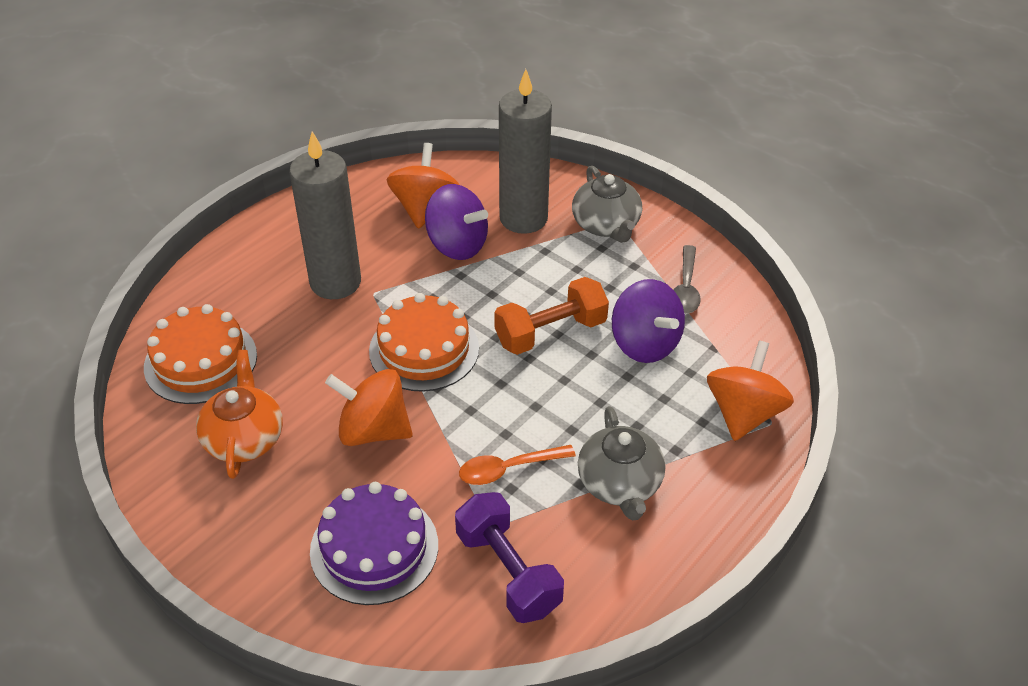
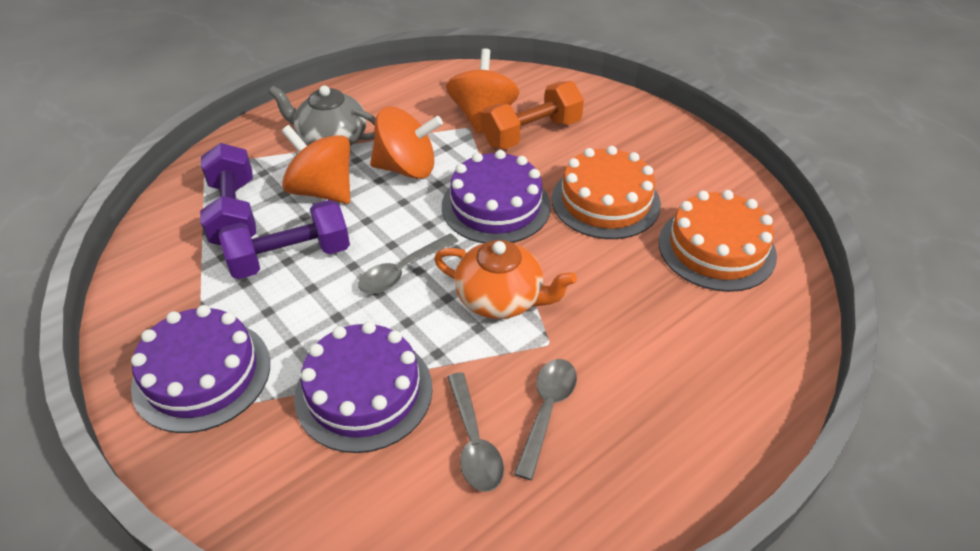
grey candle: 2 -> 0
grey spoon: 1 -> 3
grey teapot: 2 -> 1
orange spoon: 1 -> 0
purple cake: 1 -> 3
purple dumbbell: 1 -> 2
purple spinning top: 2 -> 0

